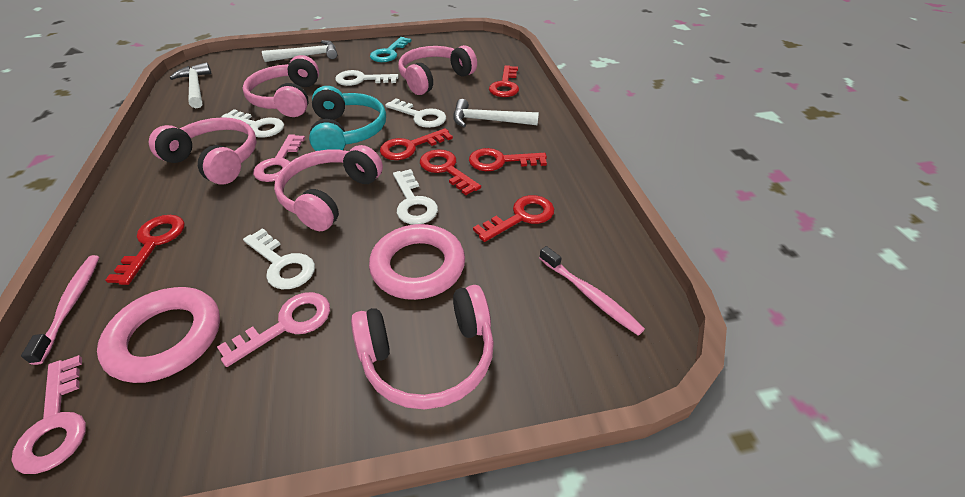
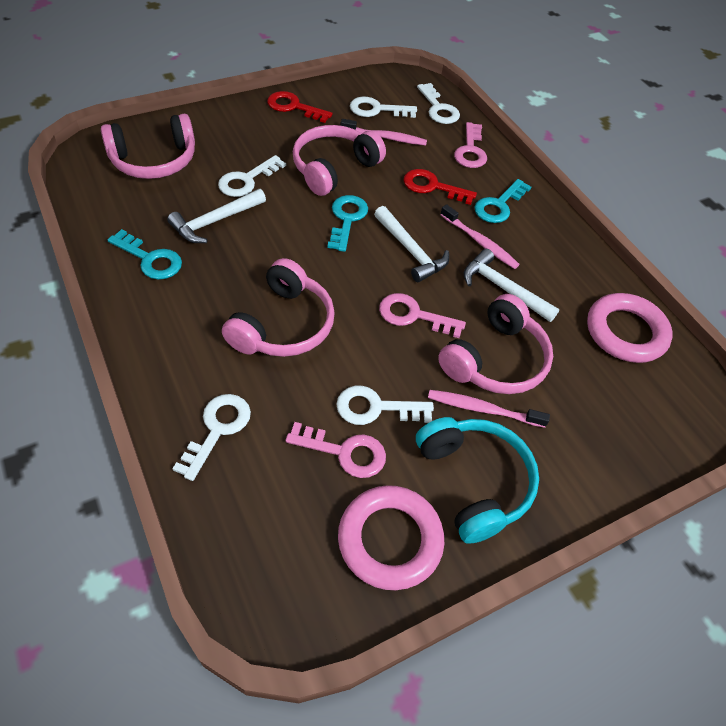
pink headphones: 5 -> 4
pink toothbrush: 2 -> 3
red key: 6 -> 2
turquoise key: 1 -> 3

